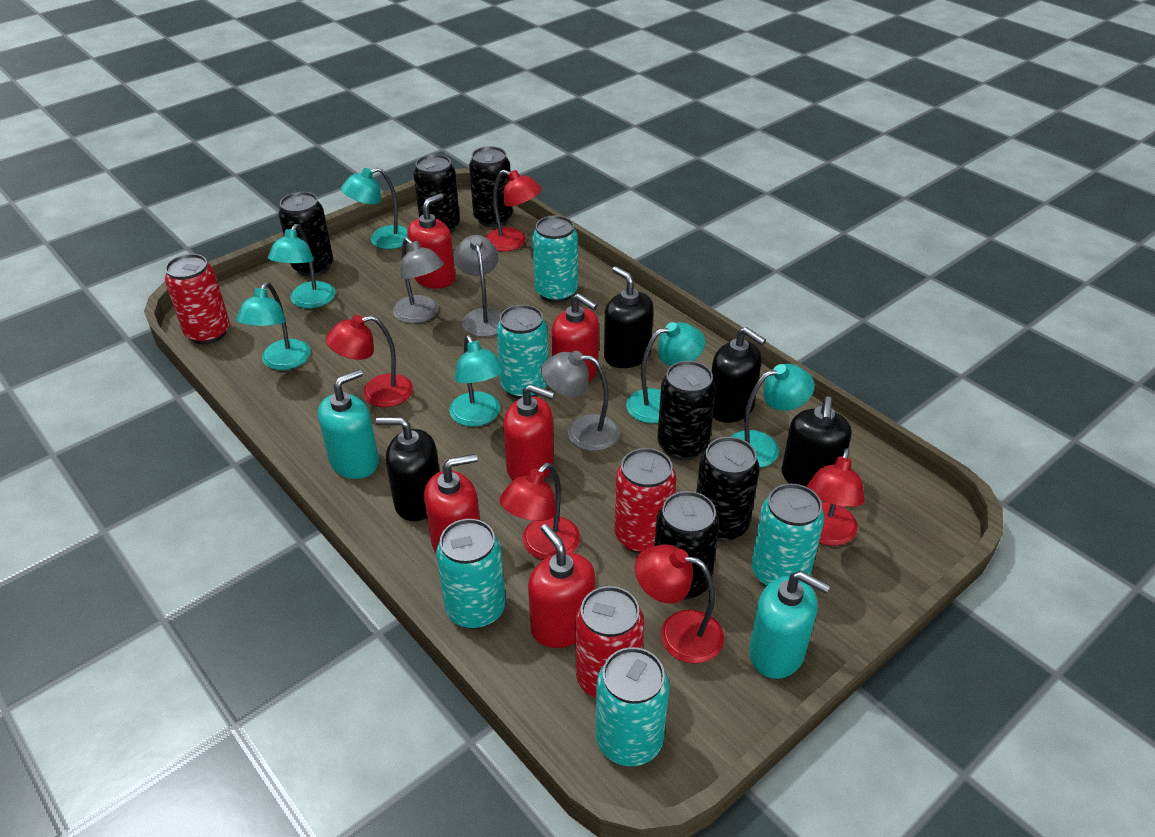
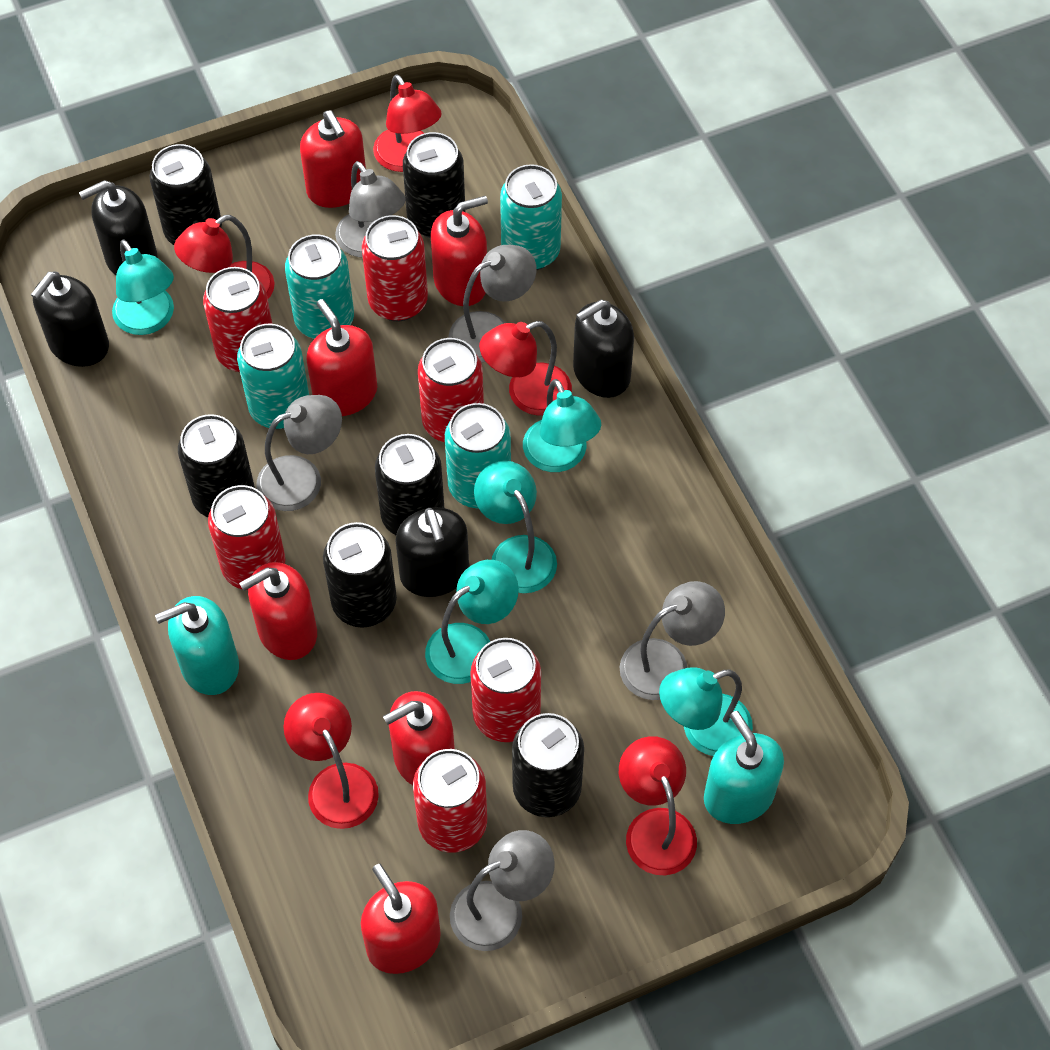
grey lamp: 3 -> 5
red can: 3 -> 6
red soap dispenser: 5 -> 6
turquoise can: 5 -> 4
turquoise lamp: 6 -> 5

